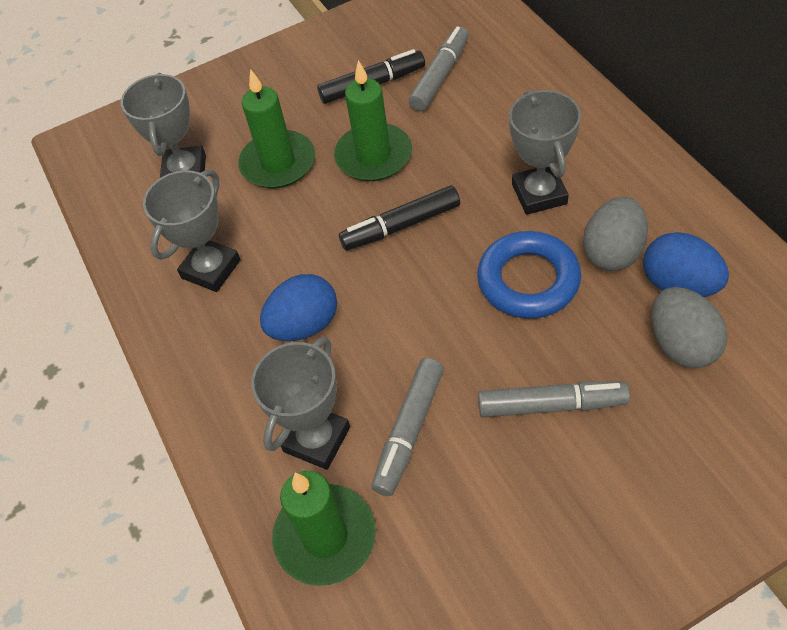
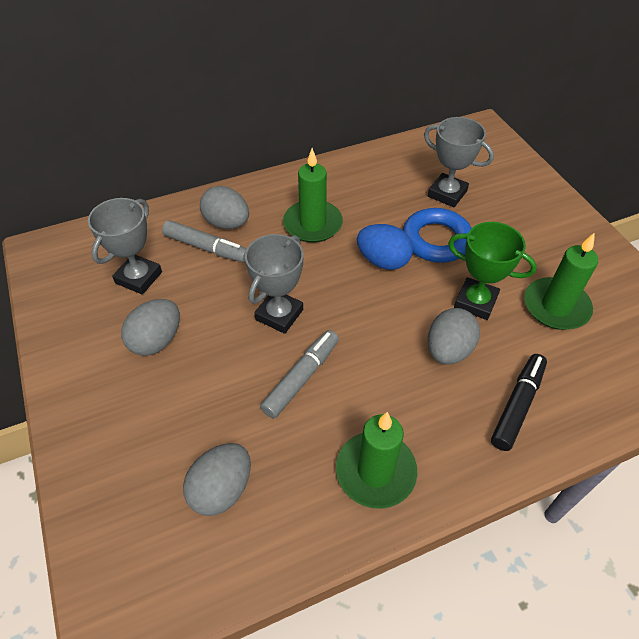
black marker: 2 -> 1
blue egg: 2 -> 1
green trophy: 0 -> 1
grey egg: 2 -> 4
grey marker: 3 -> 2
grey trophy: 4 -> 3

